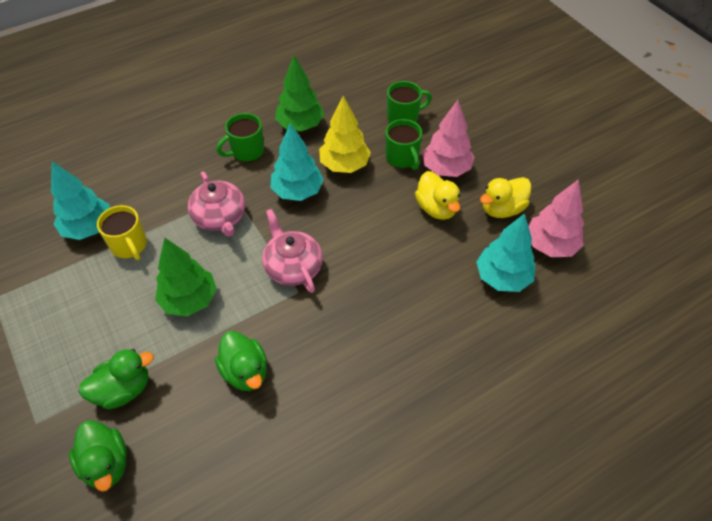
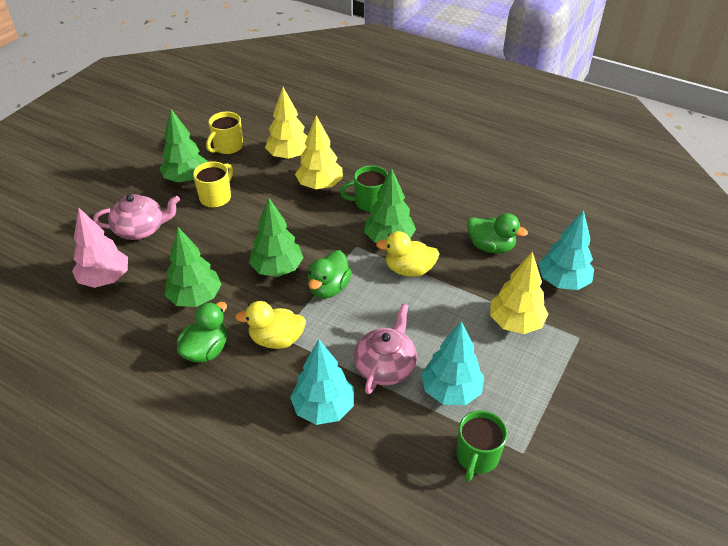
green mug: 3 -> 2
green tree: 2 -> 4
pink tree: 2 -> 1
yellow mug: 1 -> 2
yellow tree: 1 -> 3

